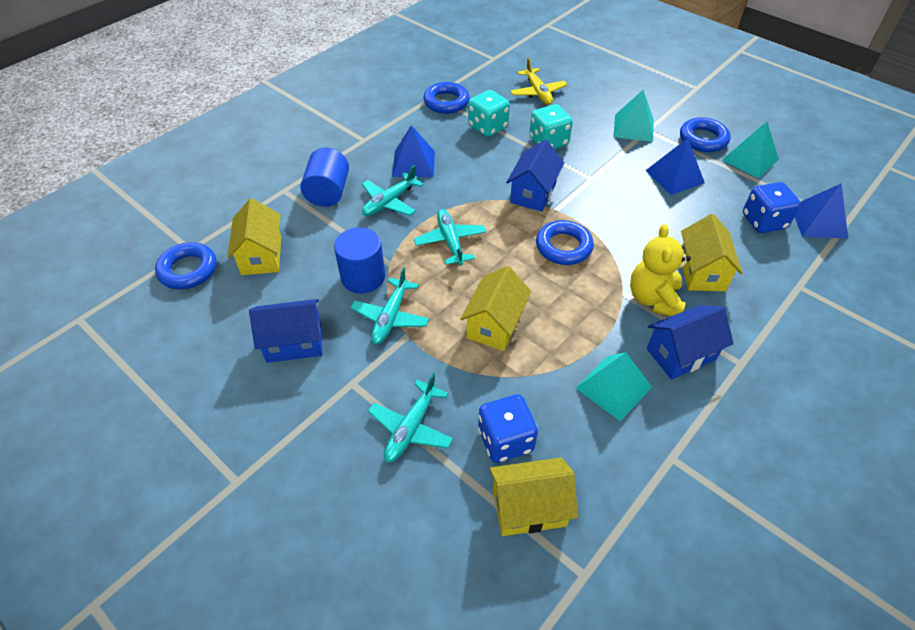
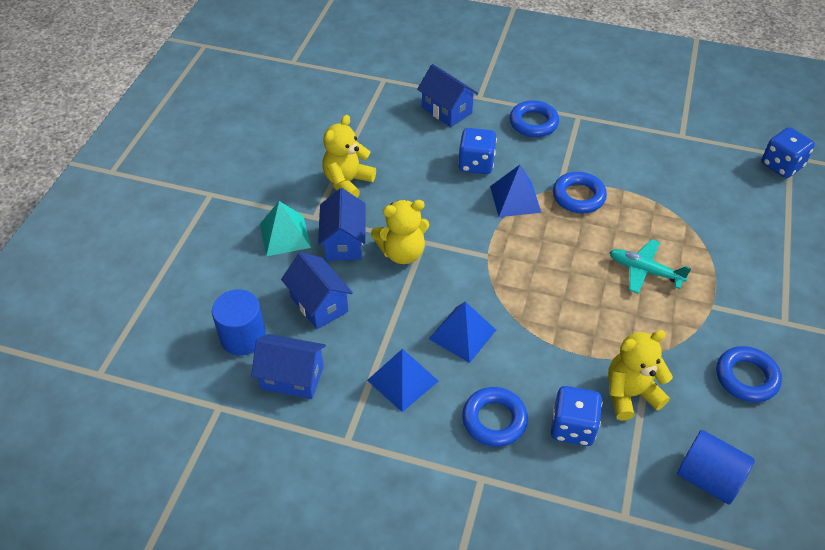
blue dice: 2 -> 3
blue house: 3 -> 4
turquoise dice: 2 -> 0
turquoise plane: 4 -> 1
turquoise pyramid: 3 -> 1
yellow house: 4 -> 0
yellow plane: 1 -> 0
yellow teddy bear: 1 -> 3

